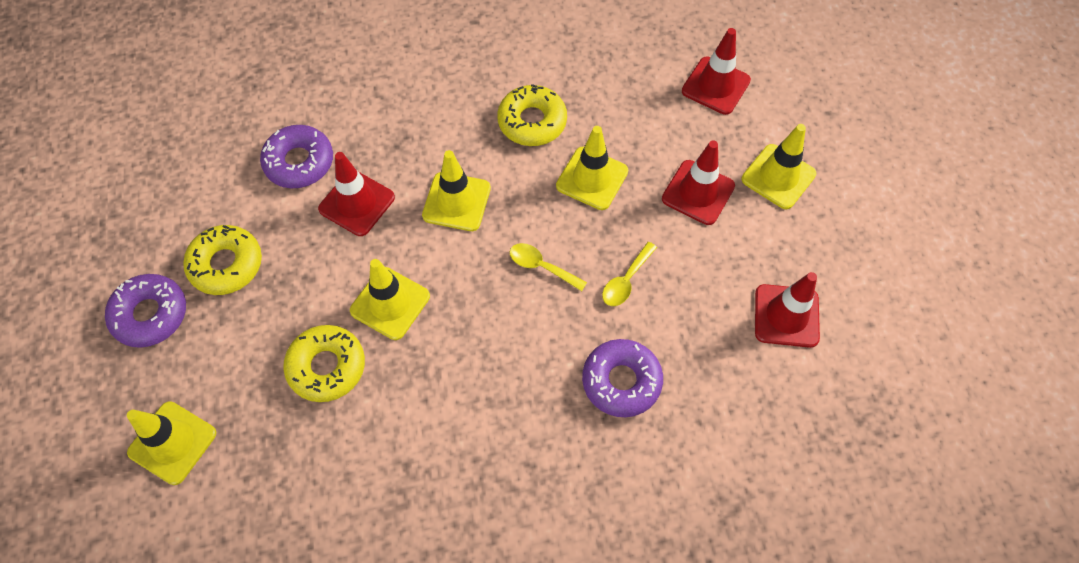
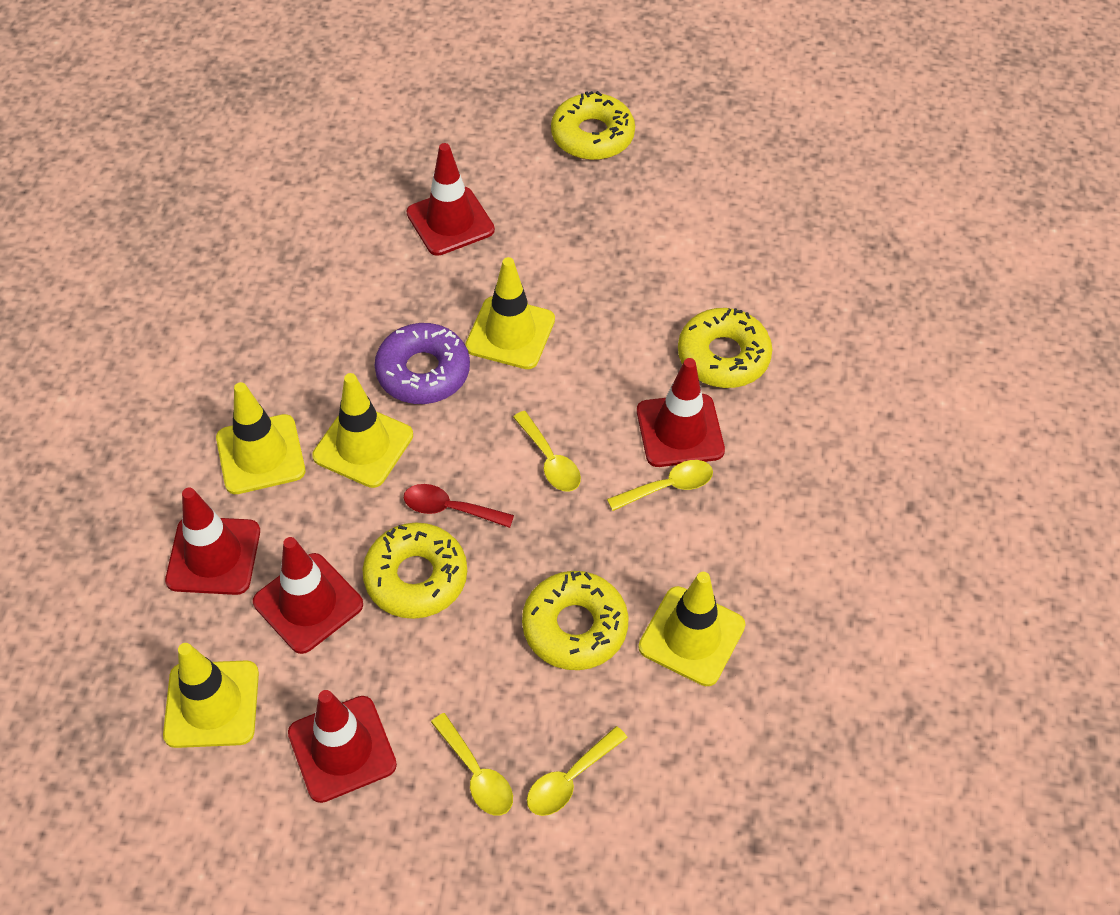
purple donut: 3 -> 1
red spoon: 0 -> 1
red traffic cone: 4 -> 5
yellow donut: 3 -> 4
yellow spoon: 2 -> 4

